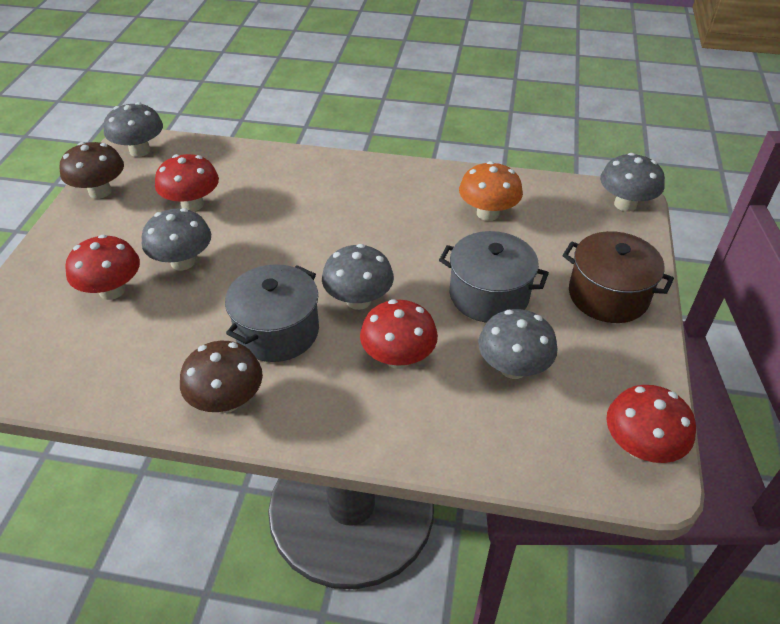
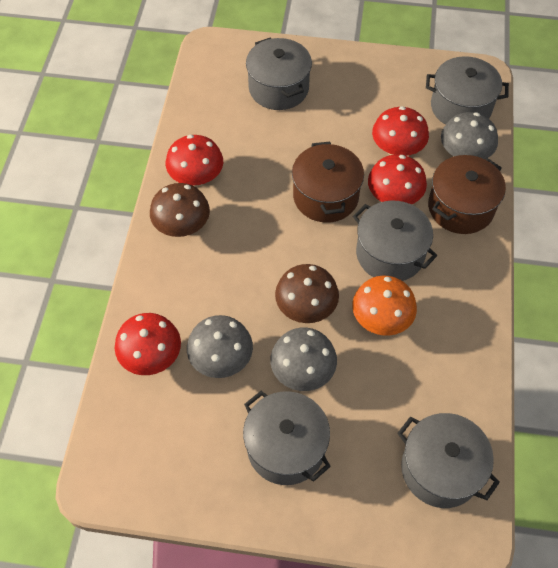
brown pot: 1 -> 2
grey mushroom: 5 -> 3
grey pot: 2 -> 5

